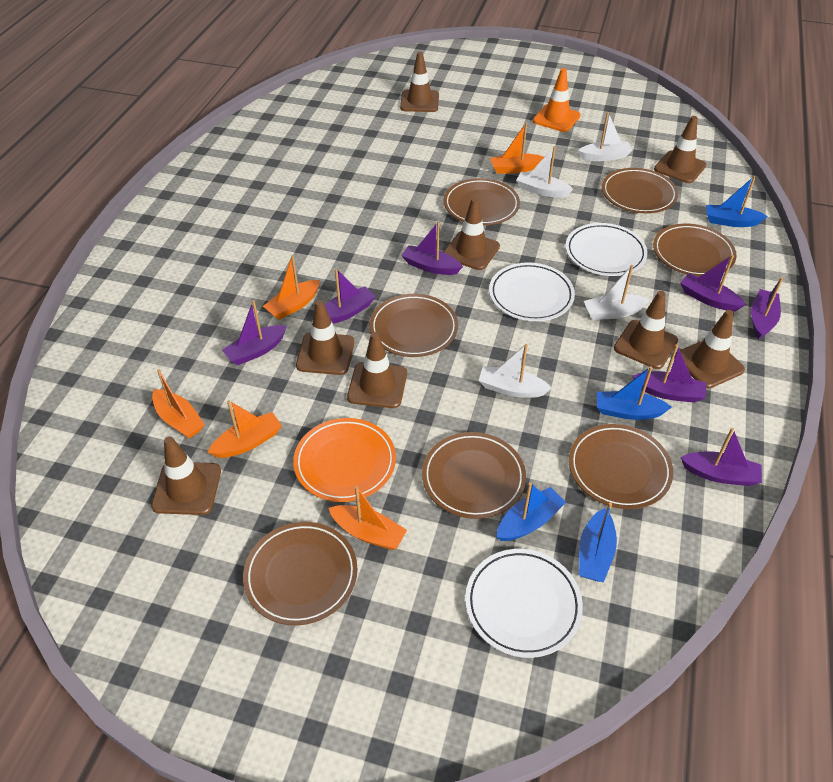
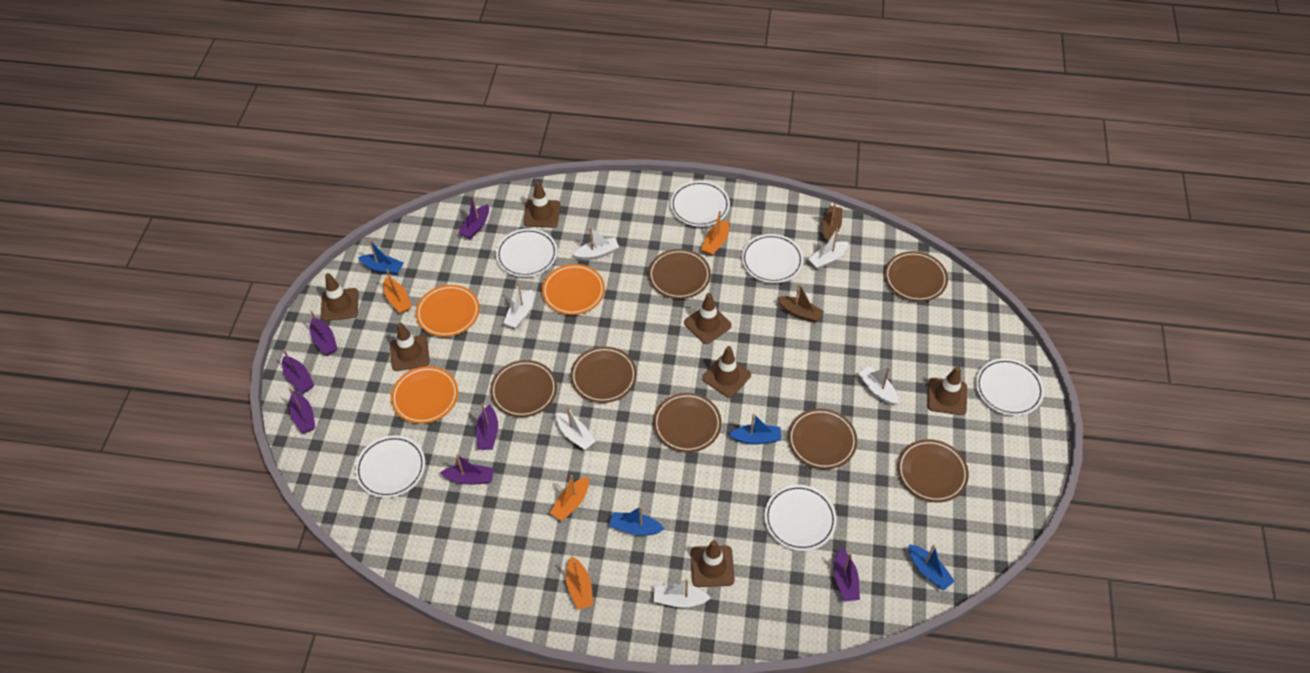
brown boat: 0 -> 2
brown traffic cone: 8 -> 7
orange boat: 5 -> 4
orange plate: 1 -> 3
orange traffic cone: 1 -> 0
white boat: 4 -> 6
white plate: 3 -> 6

